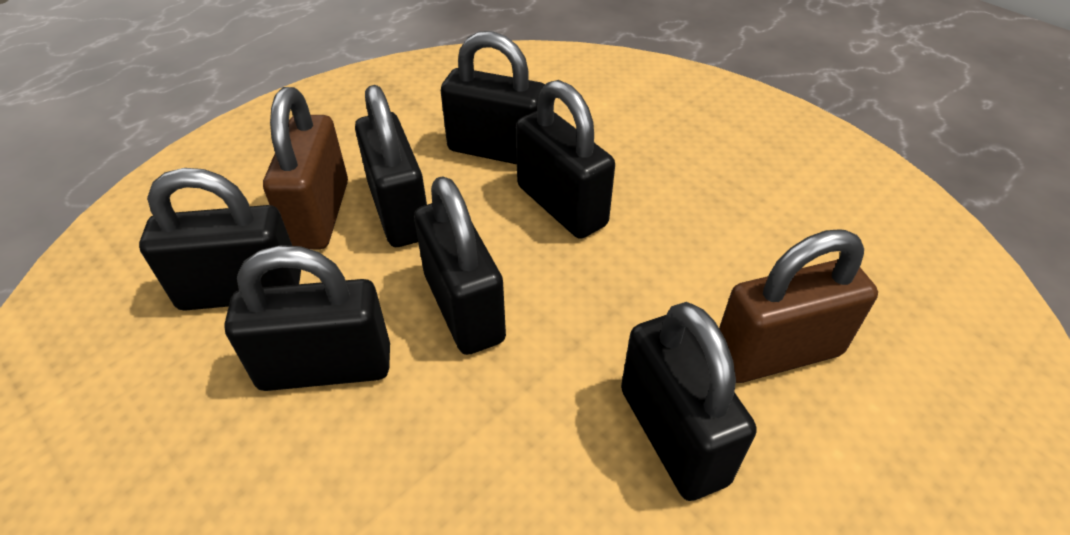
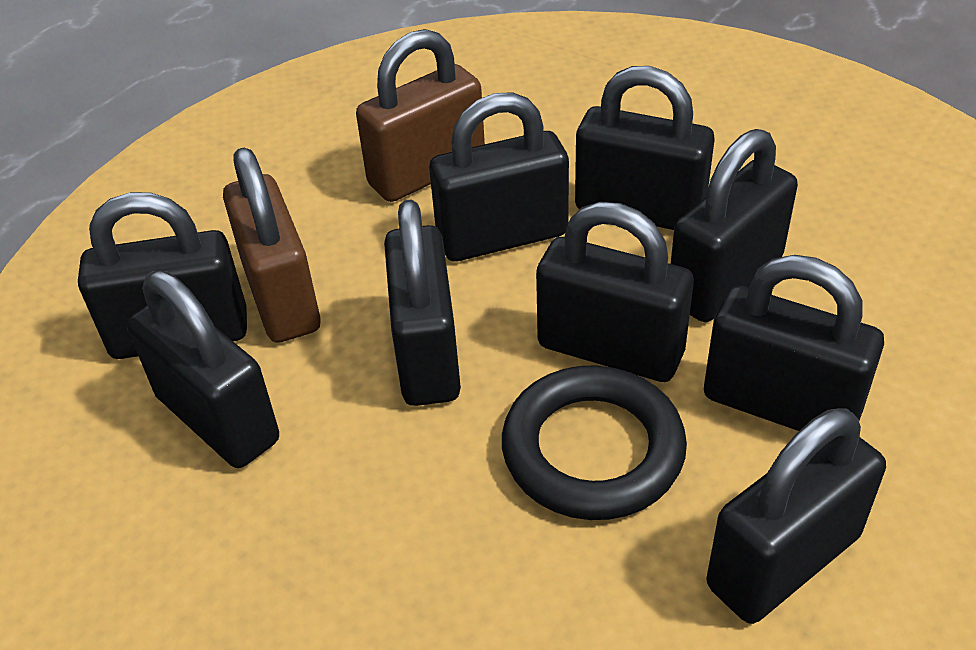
black padlock: 7 -> 9
black ring: 0 -> 1

